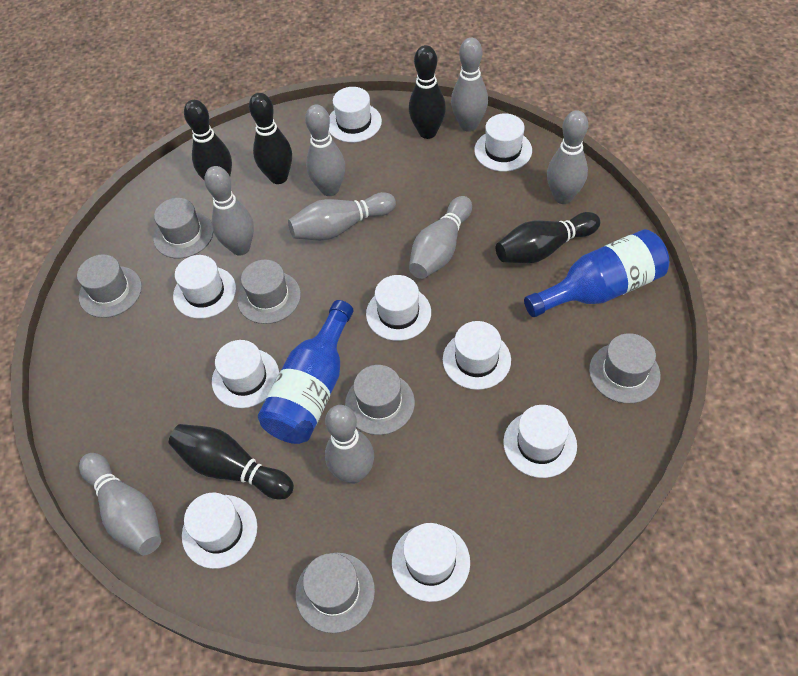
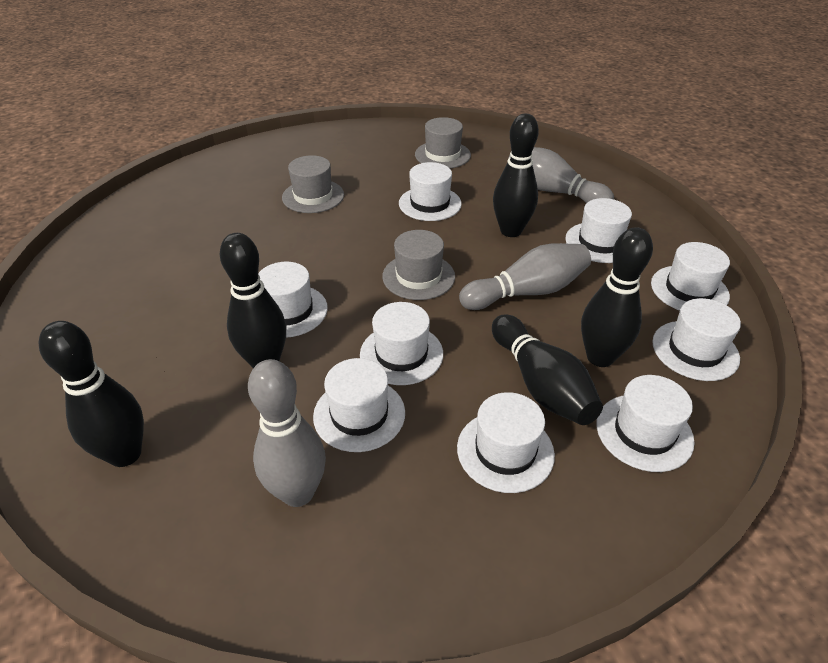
blue bottle: 2 -> 0
grey bowling pin: 8 -> 3
grey hat: 6 -> 3

